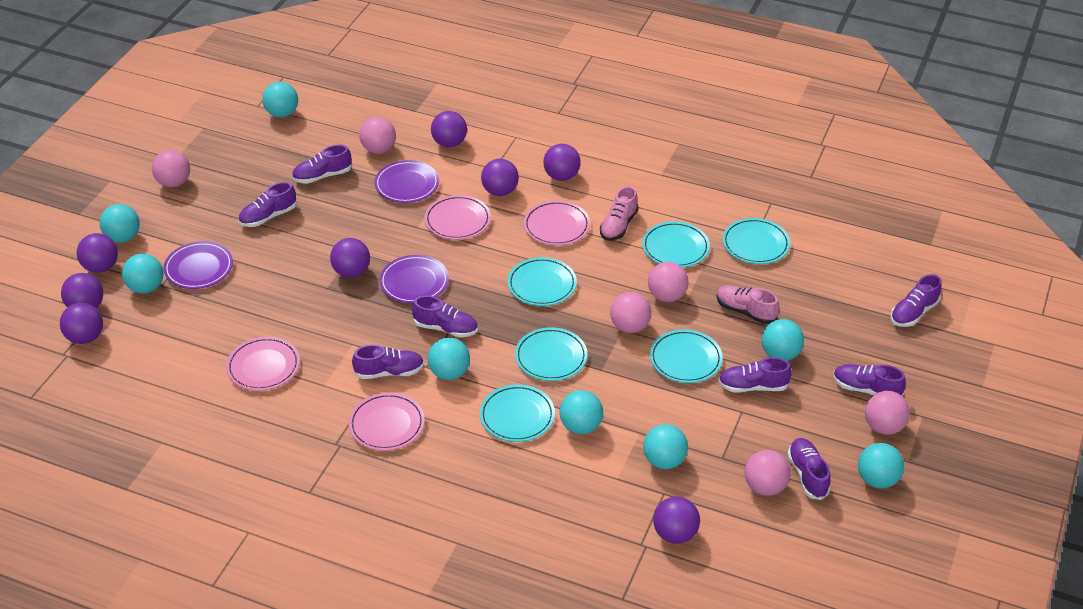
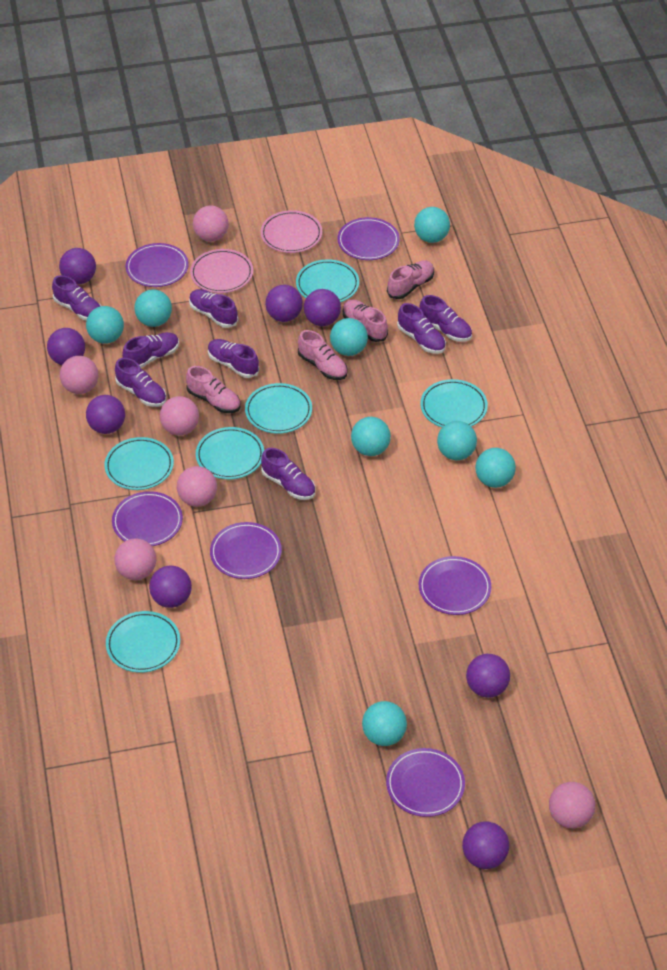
pink plate: 4 -> 2
pink shoe: 2 -> 4
purple plate: 3 -> 6

